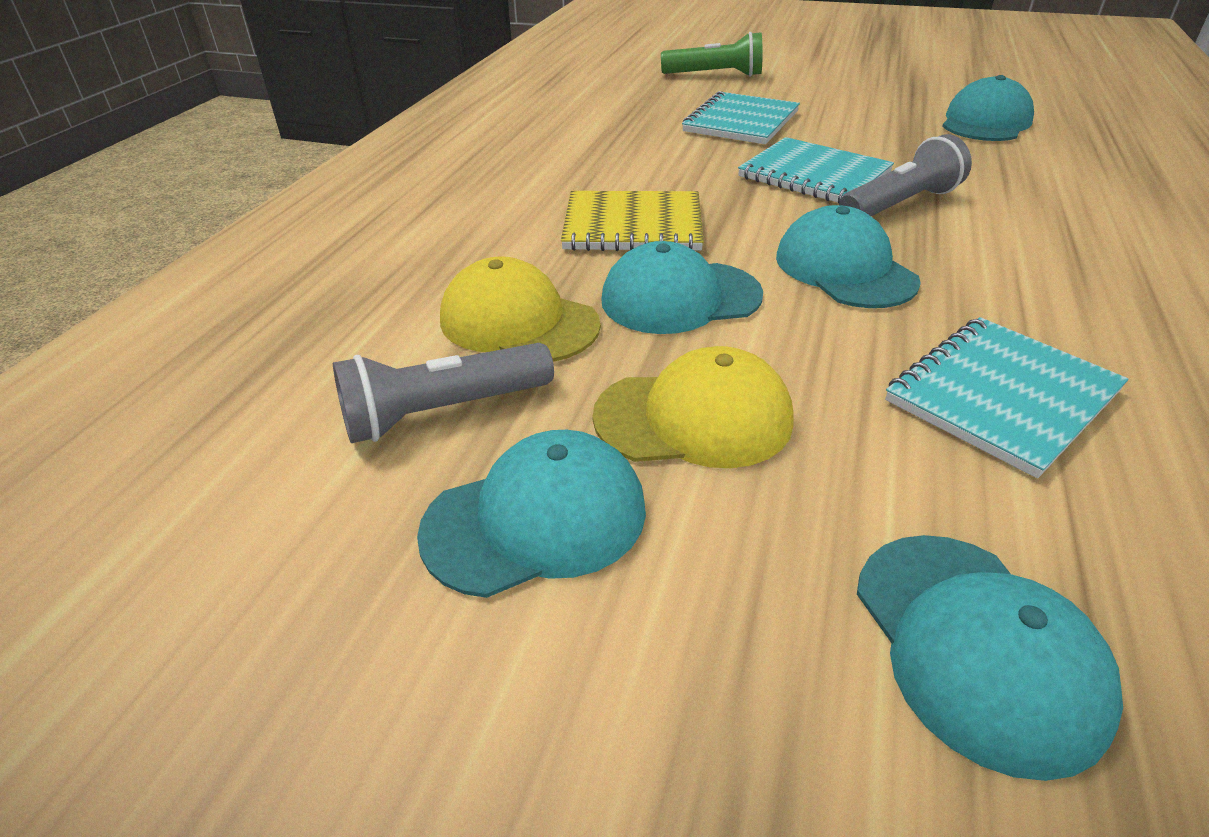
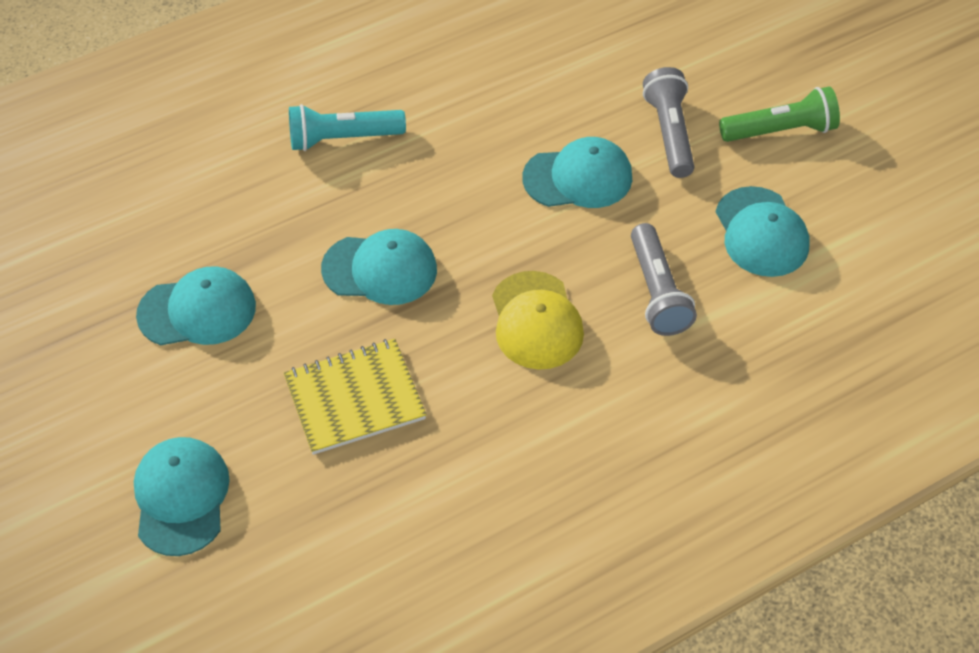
turquoise flashlight: 0 -> 1
turquoise notebook: 3 -> 0
yellow cap: 2 -> 1

